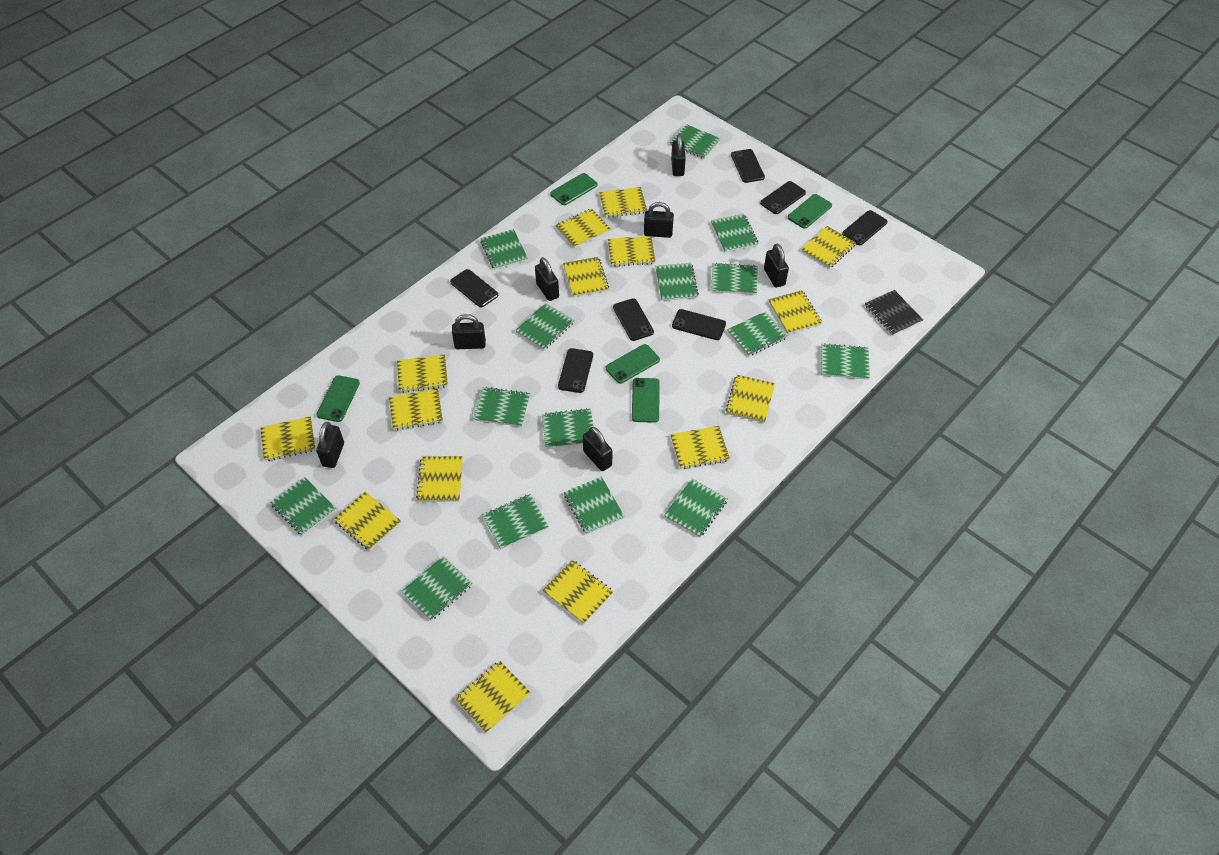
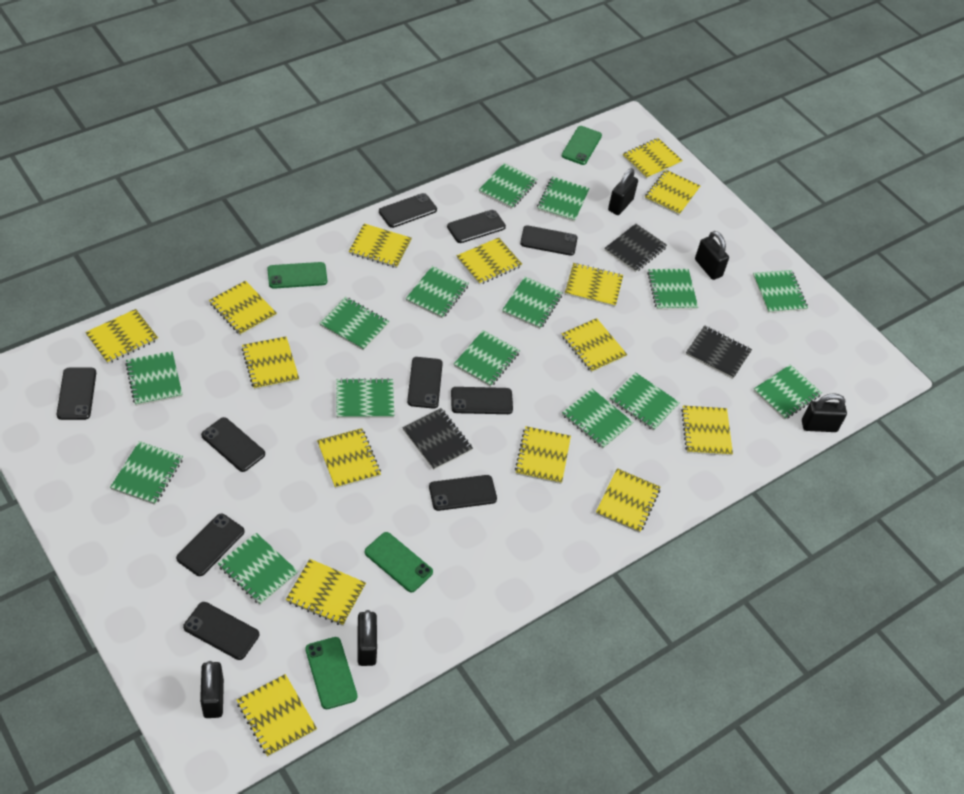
black notebook: 1 -> 3
black padlock: 7 -> 5
black phone: 7 -> 10
green phone: 5 -> 4

